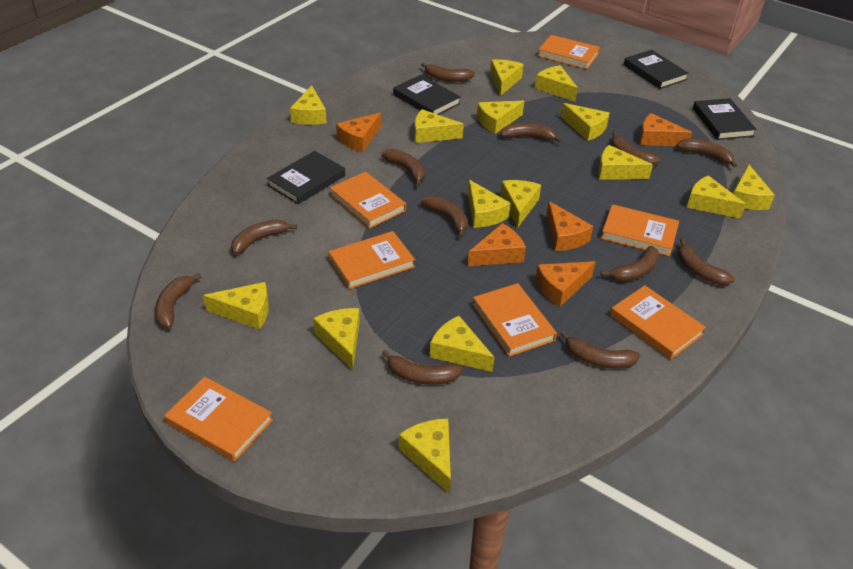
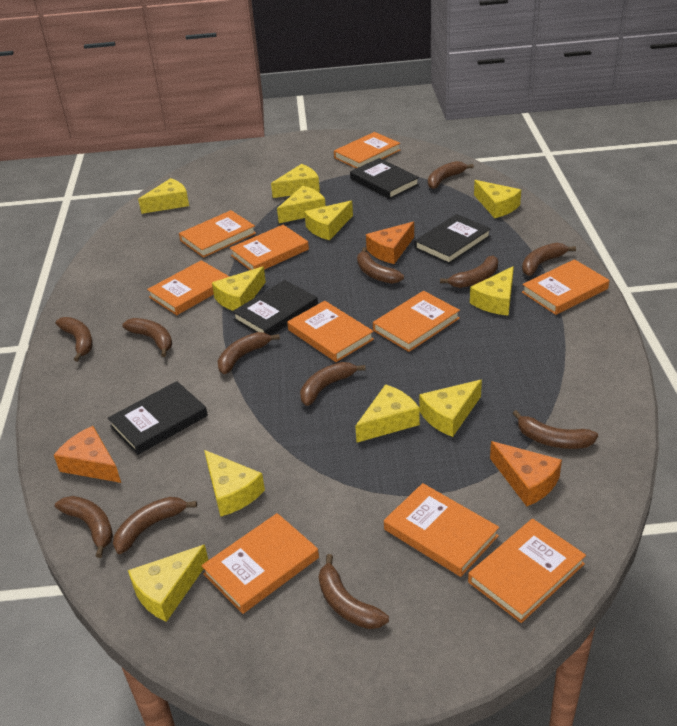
orange book: 7 -> 10
orange cheese: 5 -> 3
yellow cheese: 15 -> 11

